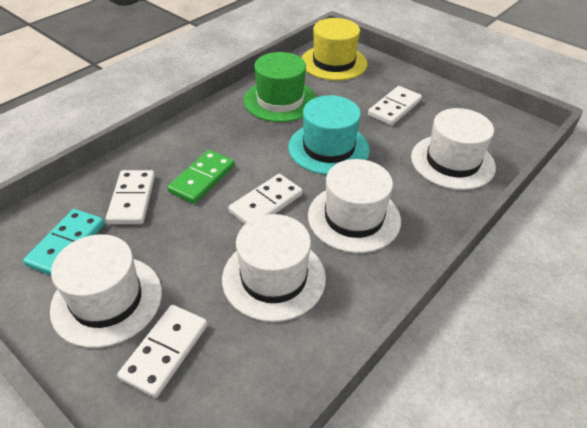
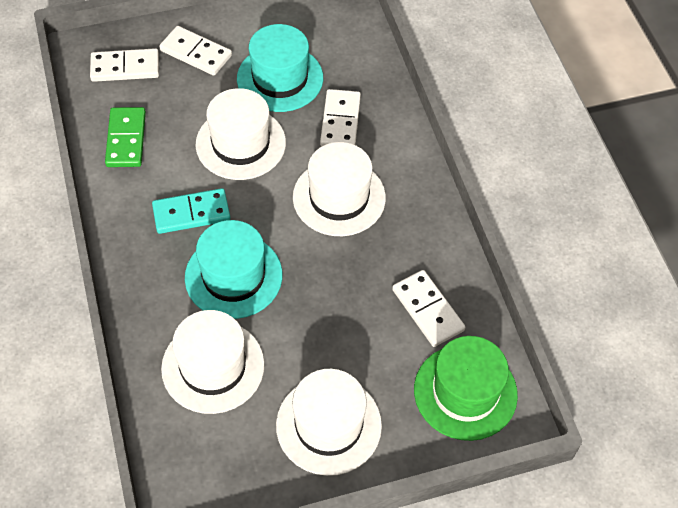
turquoise hat: 1 -> 2
yellow hat: 1 -> 0

